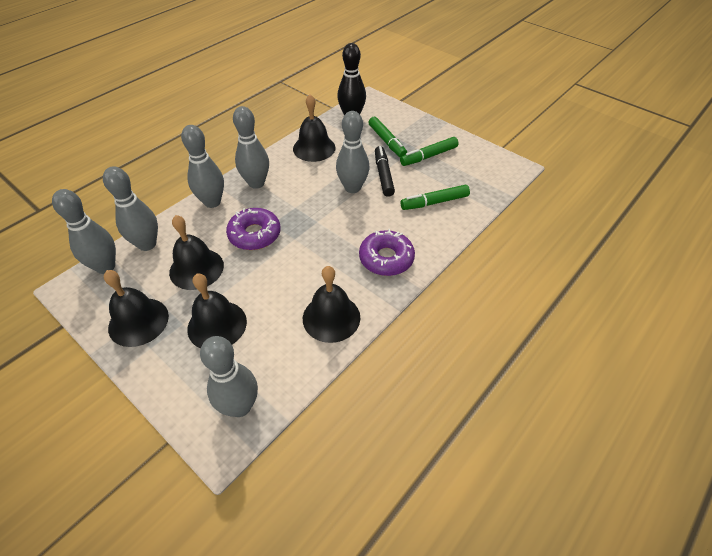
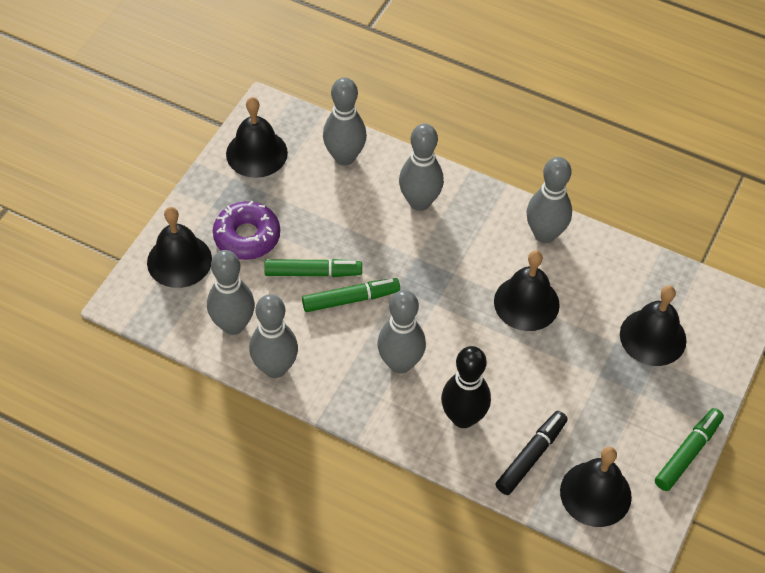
purple donut: 2 -> 1

